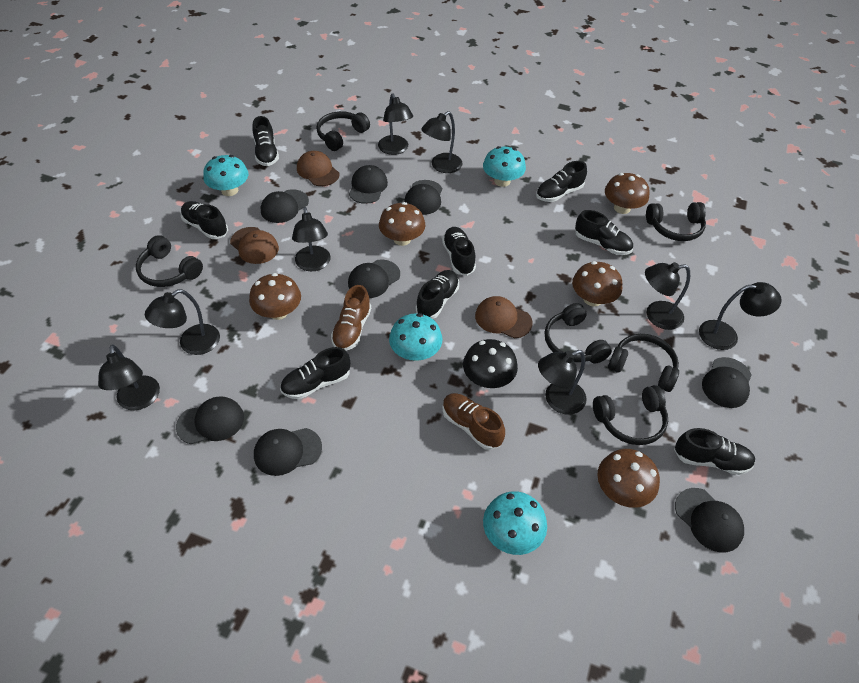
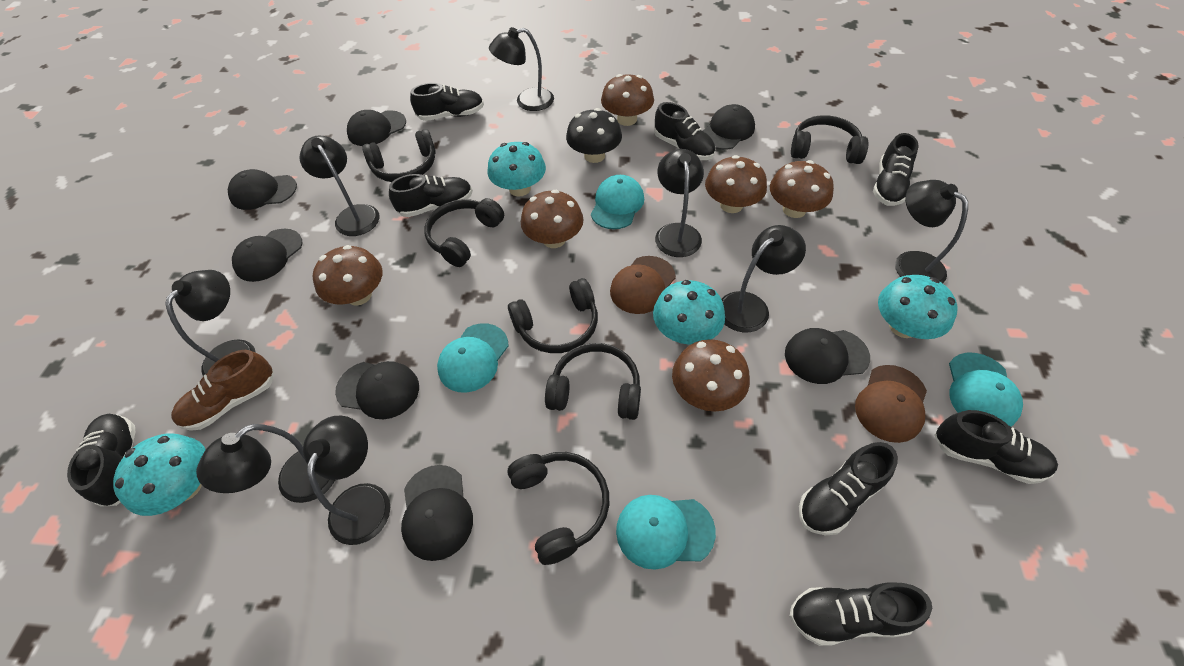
black cap: 8 -> 7
brown cap: 3 -> 2
brown mushroom: 5 -> 6
brown shoe: 2 -> 1
turquoise cap: 0 -> 4

